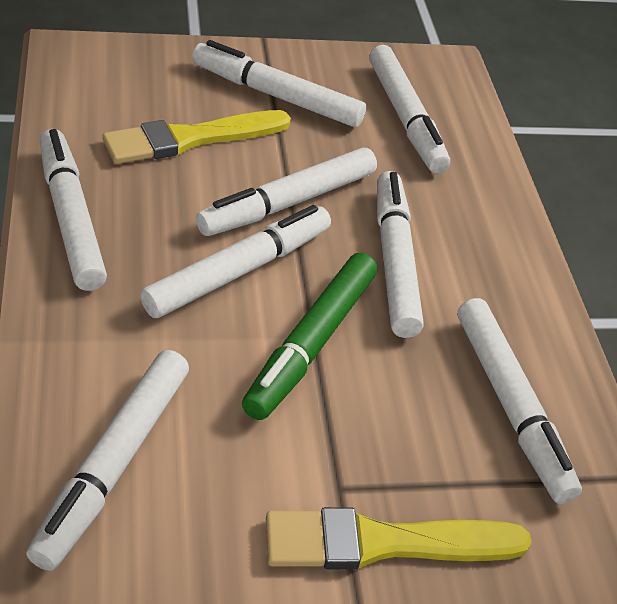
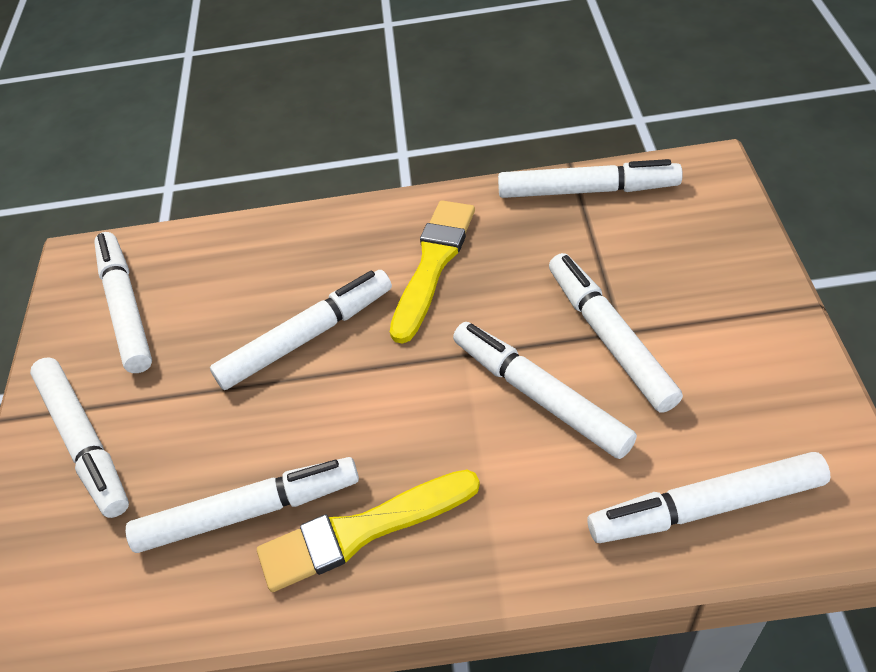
green marker: 1 -> 0

